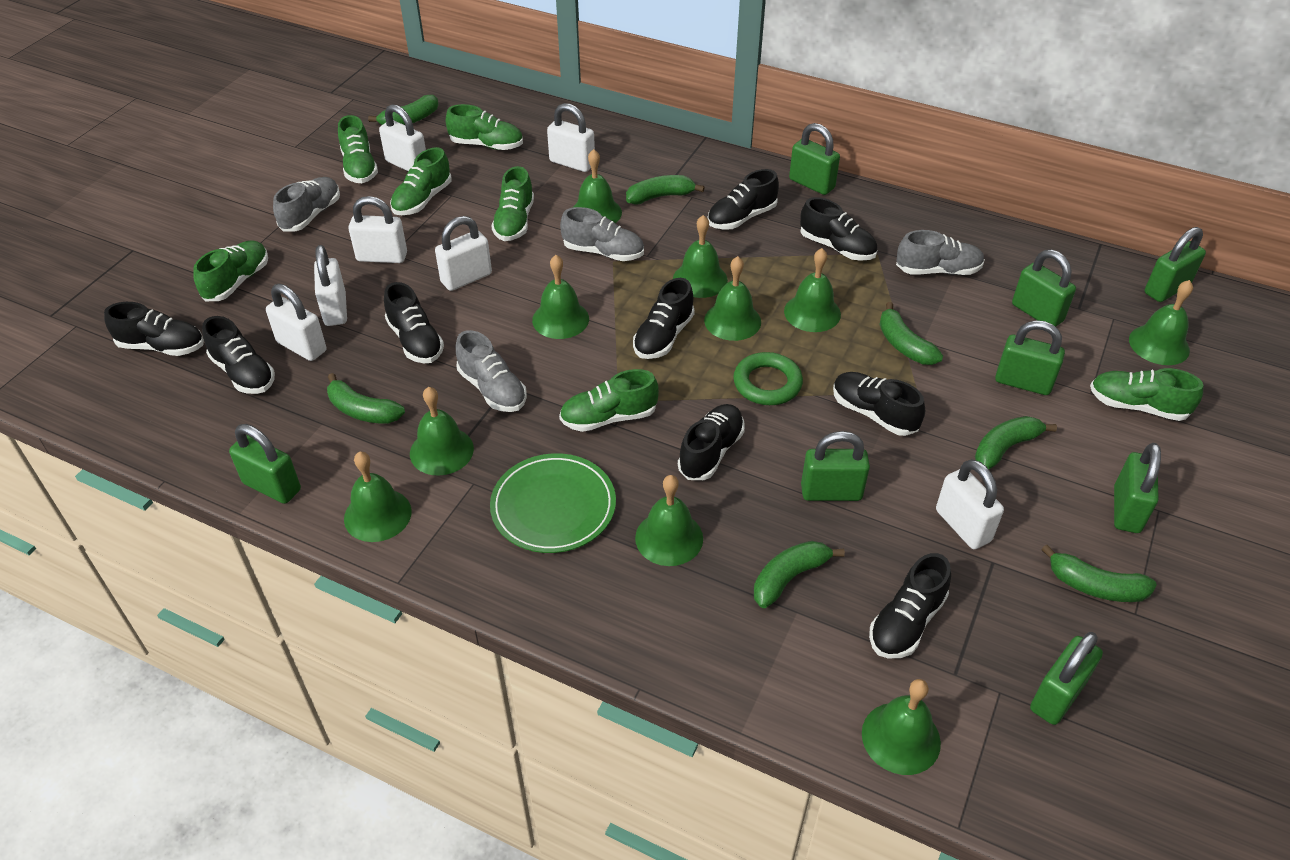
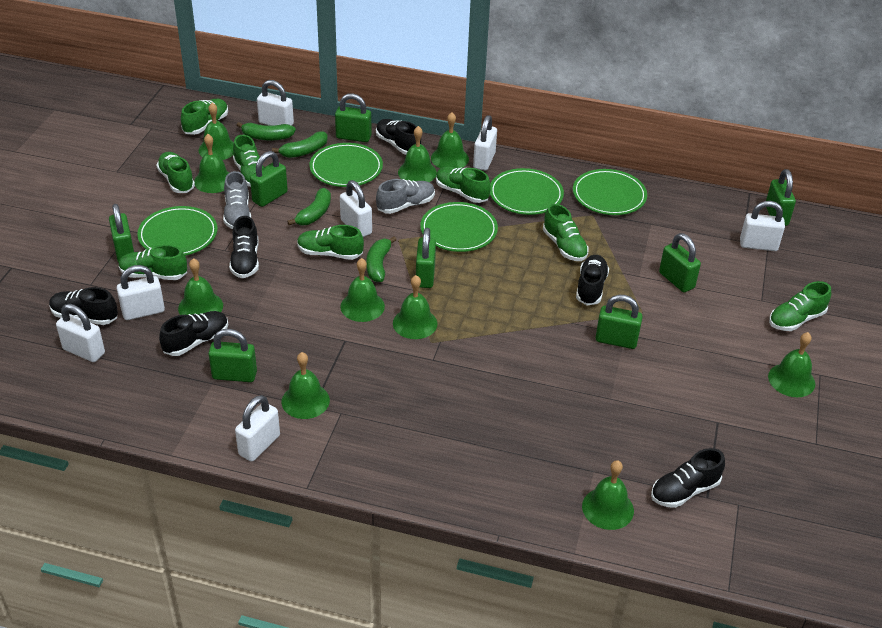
black shoe: 9 -> 6
green banana: 7 -> 4
green plate: 1 -> 5
green ring: 1 -> 0
green shoe: 7 -> 8
grey shoe: 4 -> 2

